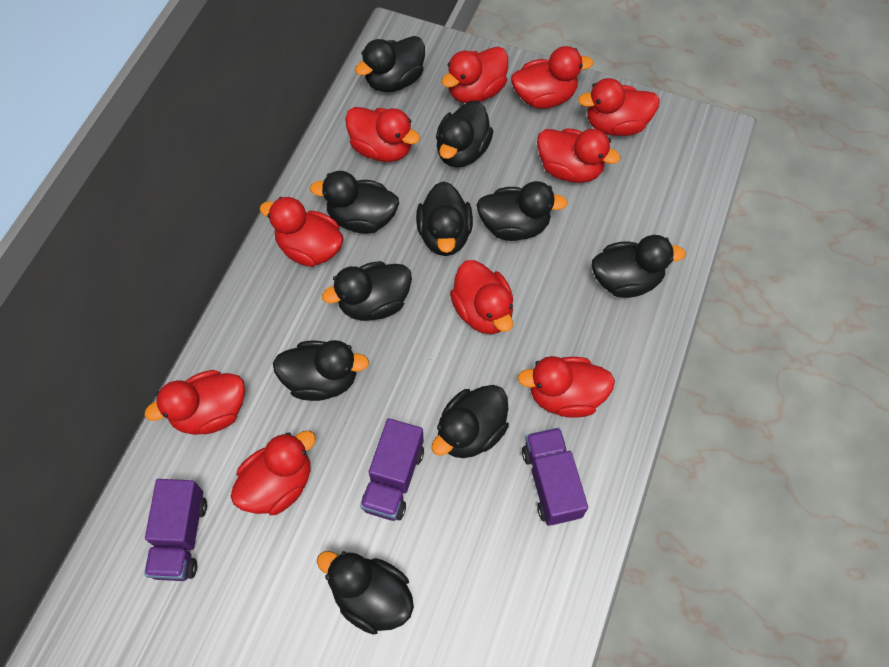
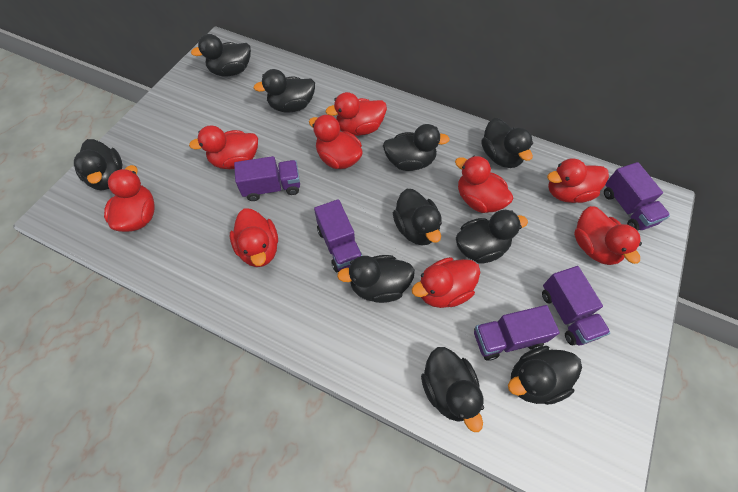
purple truck: 3 -> 5
red duck: 10 -> 9

